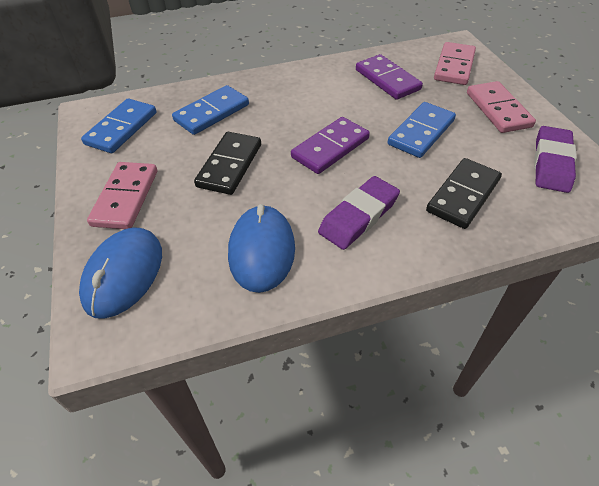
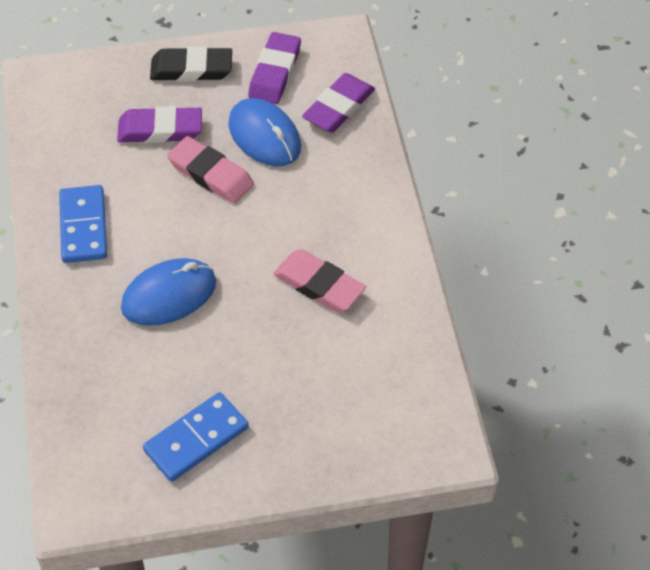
black domino: 2 -> 0
black eraser: 0 -> 1
blue domino: 3 -> 2
pink domino: 3 -> 0
pink eraser: 0 -> 2
purple domino: 2 -> 0
purple eraser: 2 -> 3

